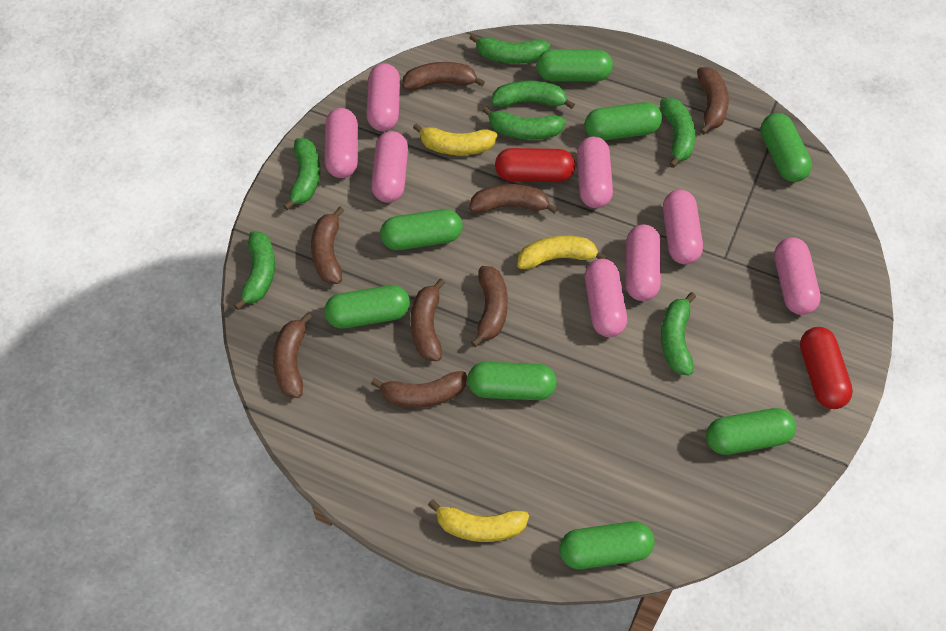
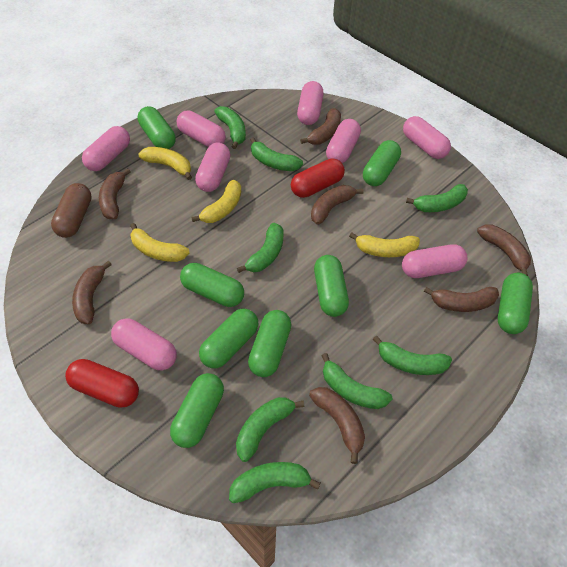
brown banana: 8 -> 7
brown capsule: 0 -> 1
green banana: 7 -> 8
yellow banana: 3 -> 4

